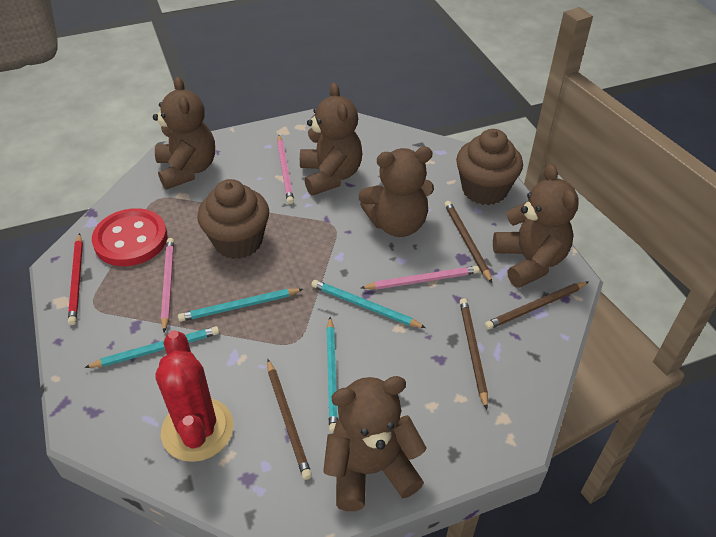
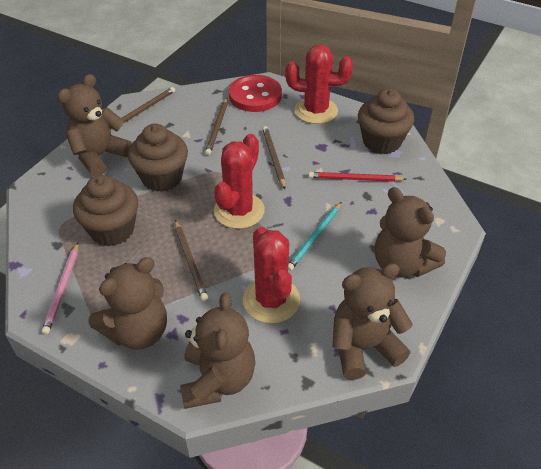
brown cupcake: 2 -> 3
pink pencil: 3 -> 1
red cactus: 1 -> 3
turquoise pencil: 4 -> 1

